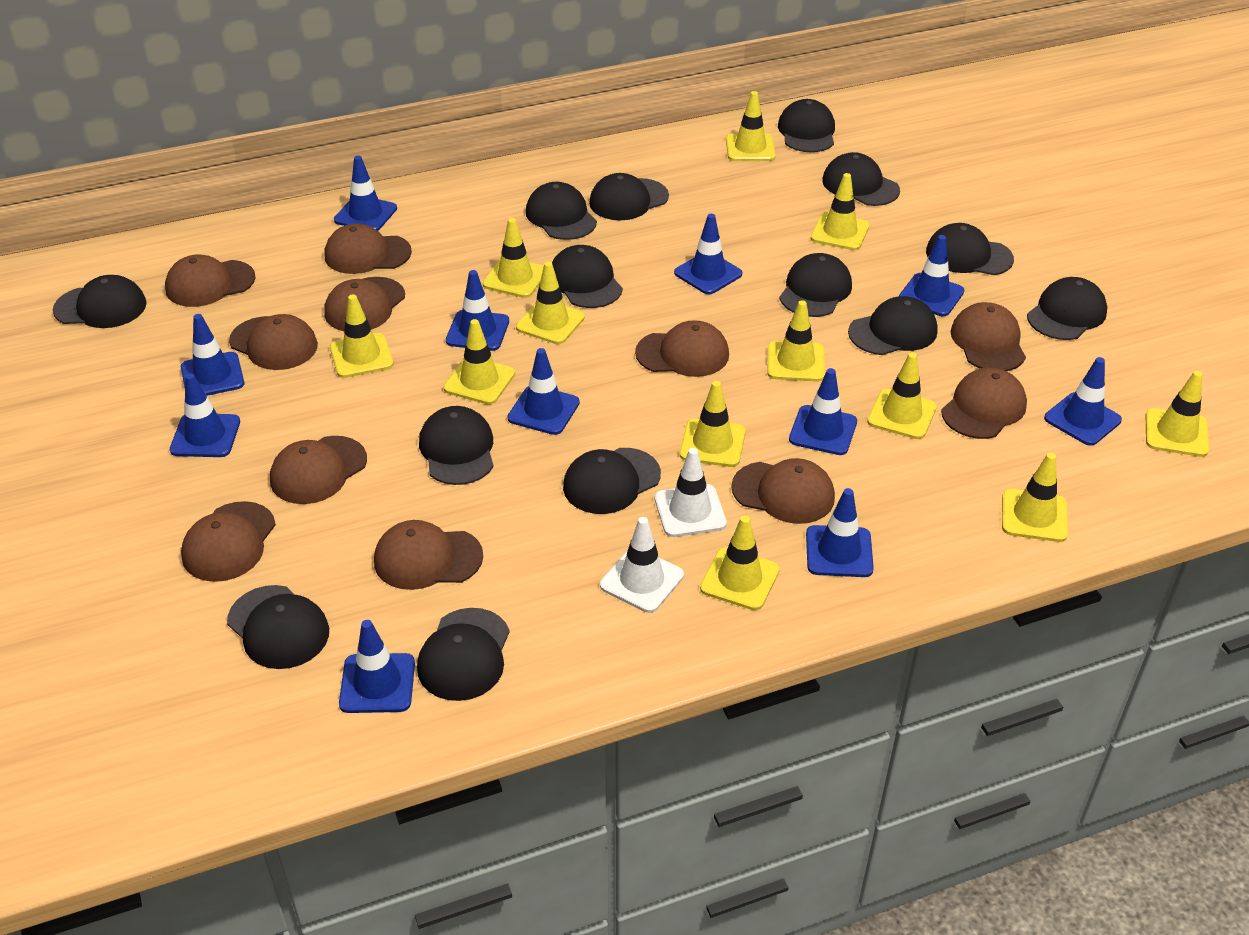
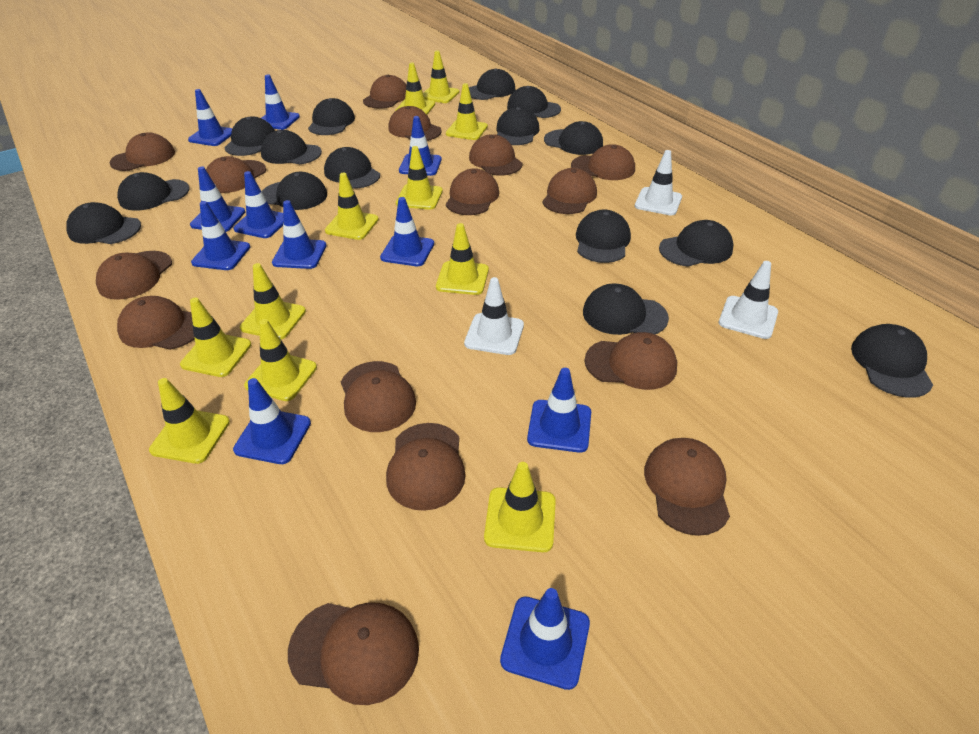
black cap: 14 -> 15
brown cap: 11 -> 15
white traffic cone: 2 -> 3
yellow traffic cone: 12 -> 11

